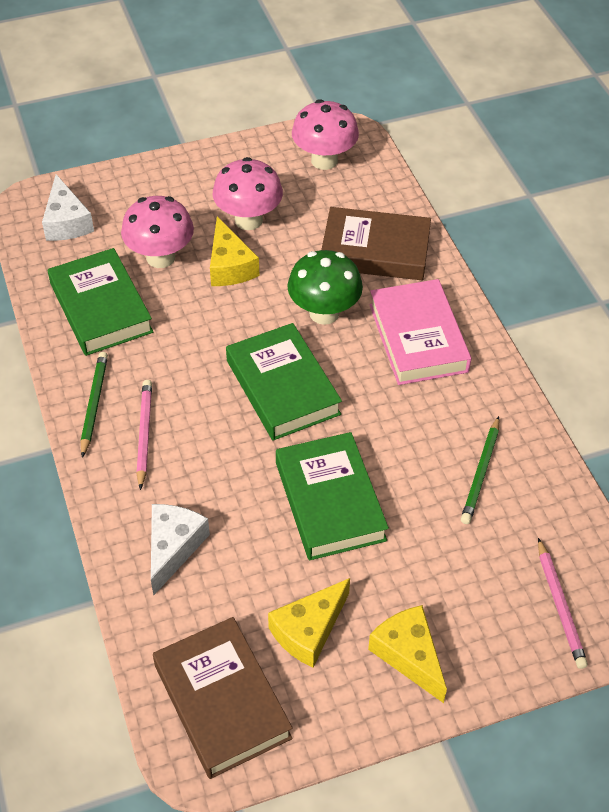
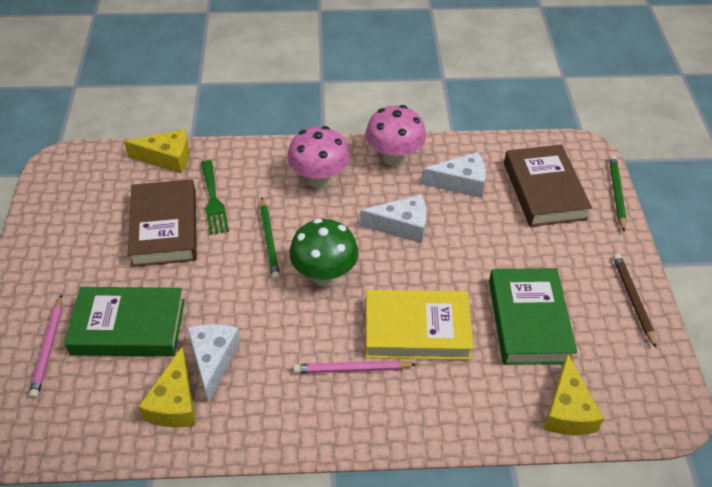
brown pencil: 0 -> 1
green book: 3 -> 2
green fork: 0 -> 1
pink book: 1 -> 0
pink mushroom: 3 -> 2
white cheese: 2 -> 3
yellow book: 0 -> 1

